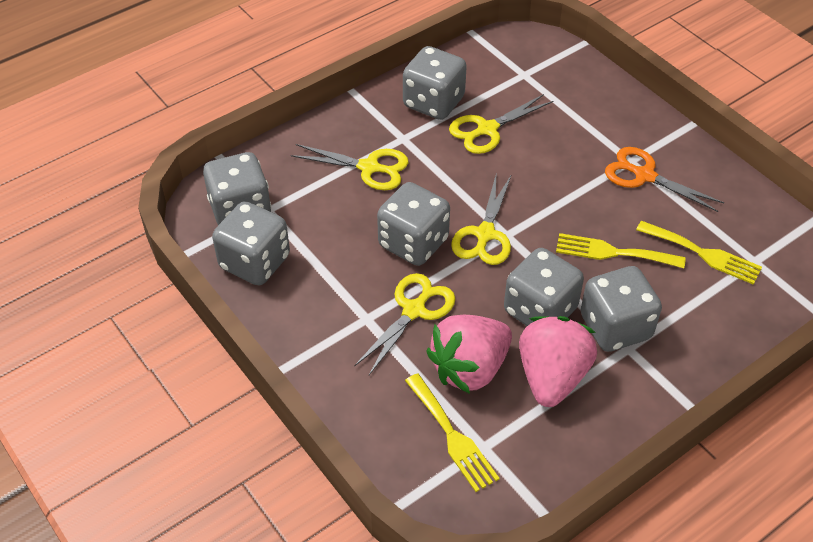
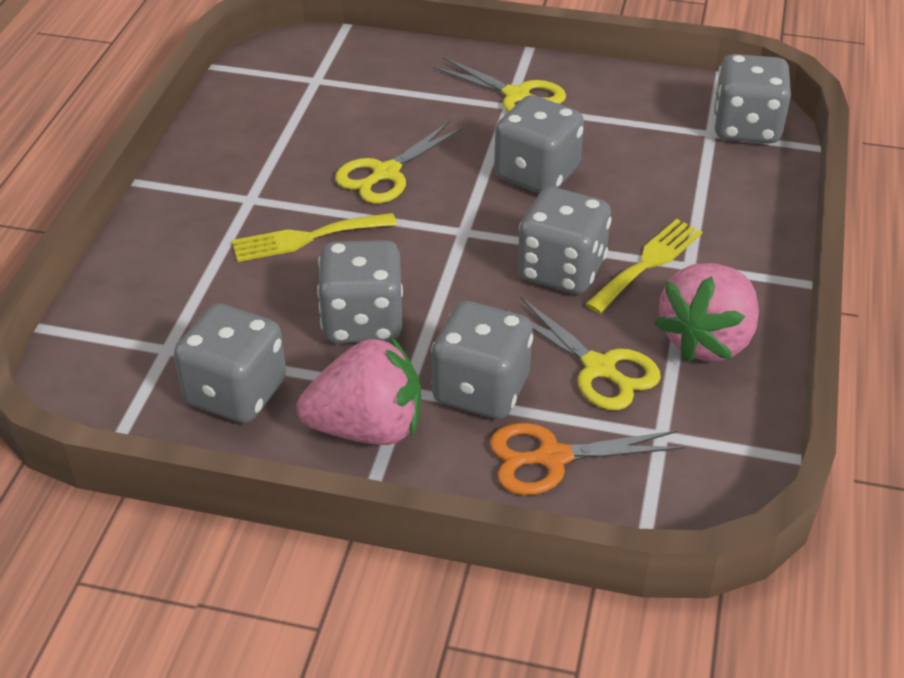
yellow fork: 3 -> 2
yellow scissors: 4 -> 3

